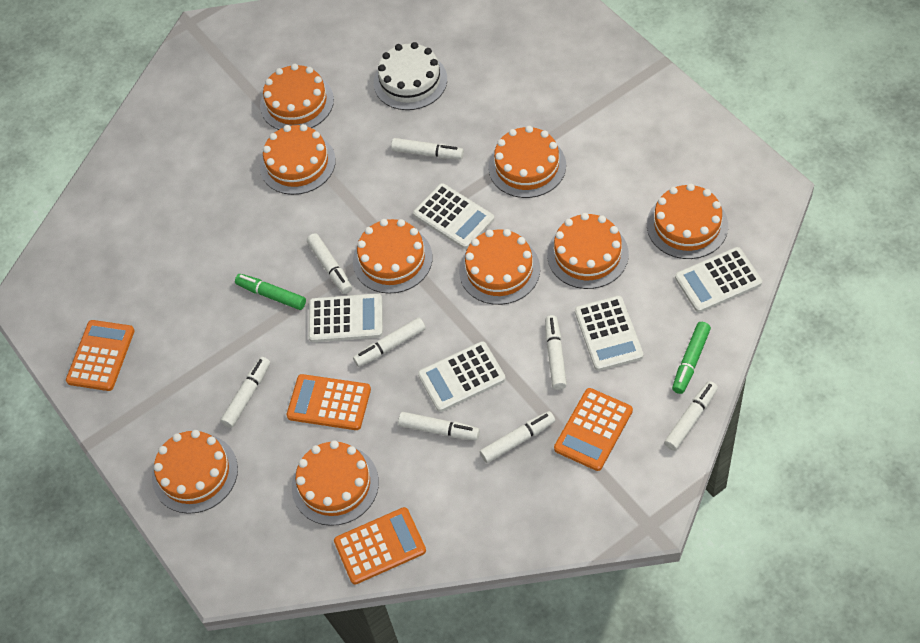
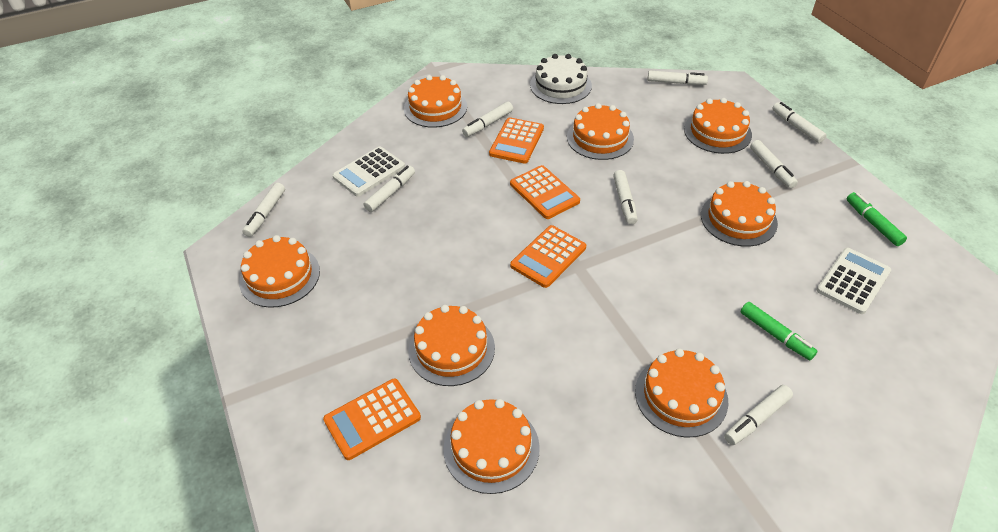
orange cake: 9 -> 8
white calculator: 5 -> 2

